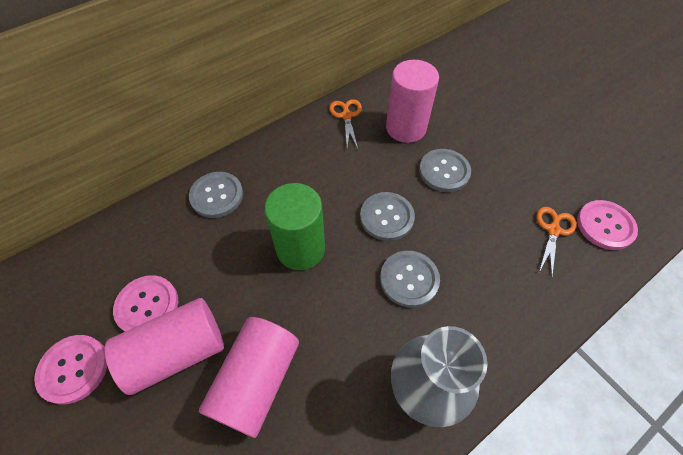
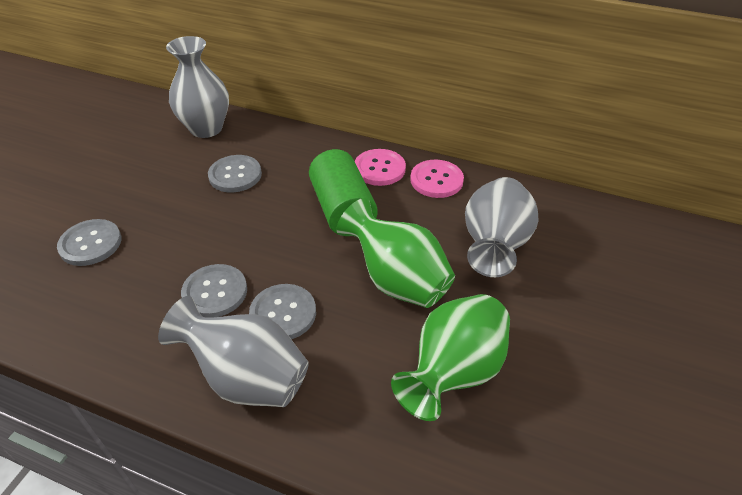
green vase: 0 -> 2
grey vase: 1 -> 3
orange scissors: 2 -> 0
pink button: 3 -> 2
pink cylinder: 3 -> 0

